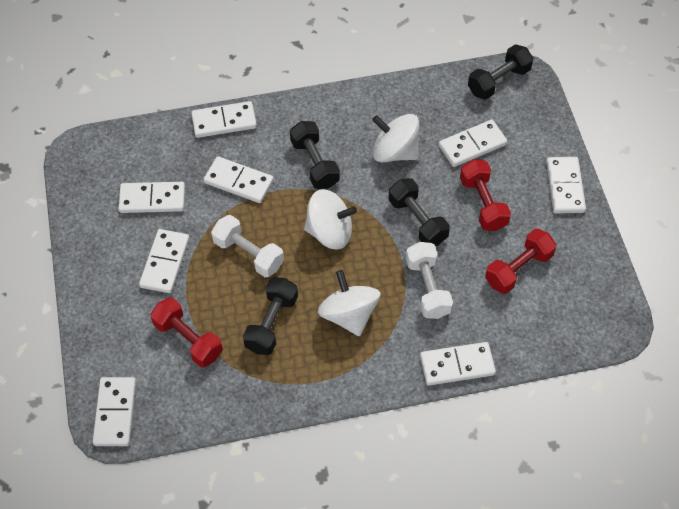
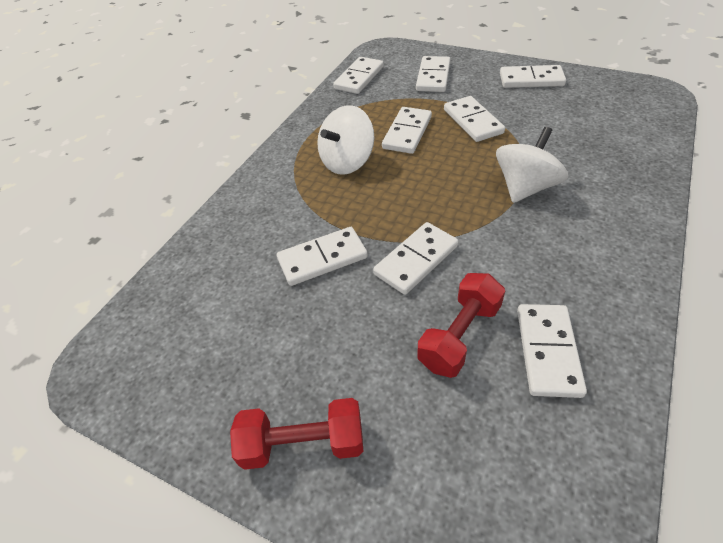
black dumbbell: 4 -> 0
red dumbbell: 3 -> 2
white dumbbell: 2 -> 0
white spinning top: 3 -> 2

